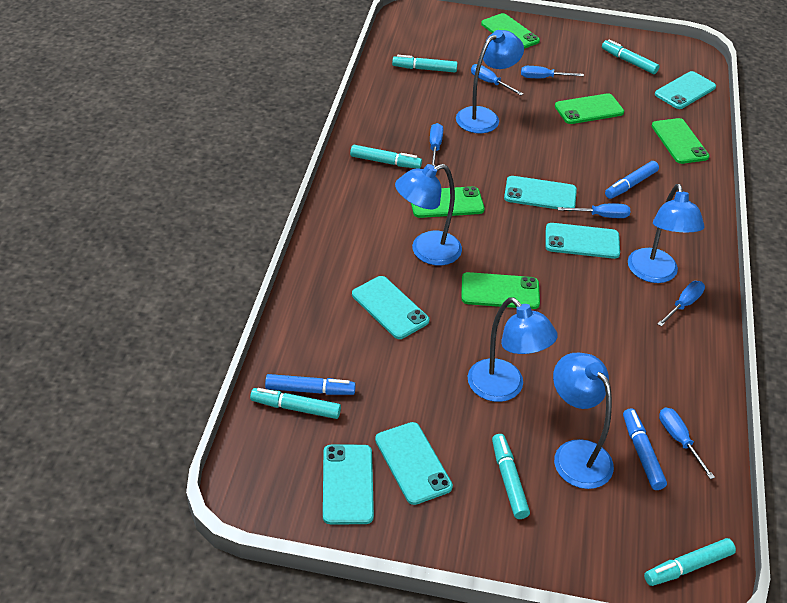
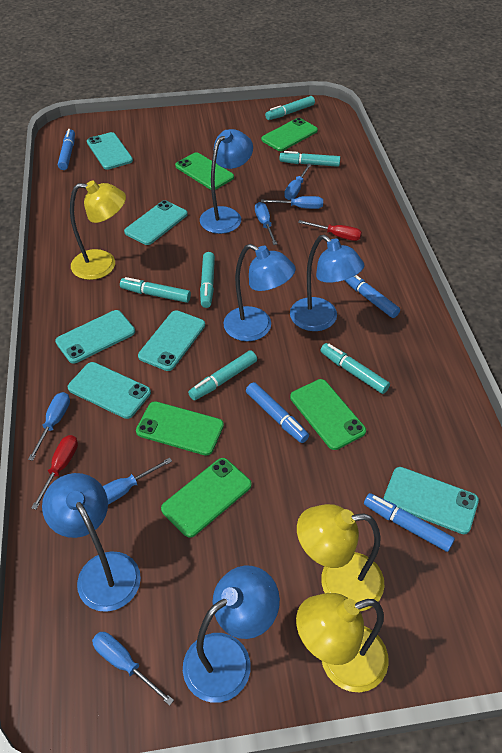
blue marker: 3 -> 4
red screwdriver: 0 -> 2
yellow lamp: 0 -> 3

